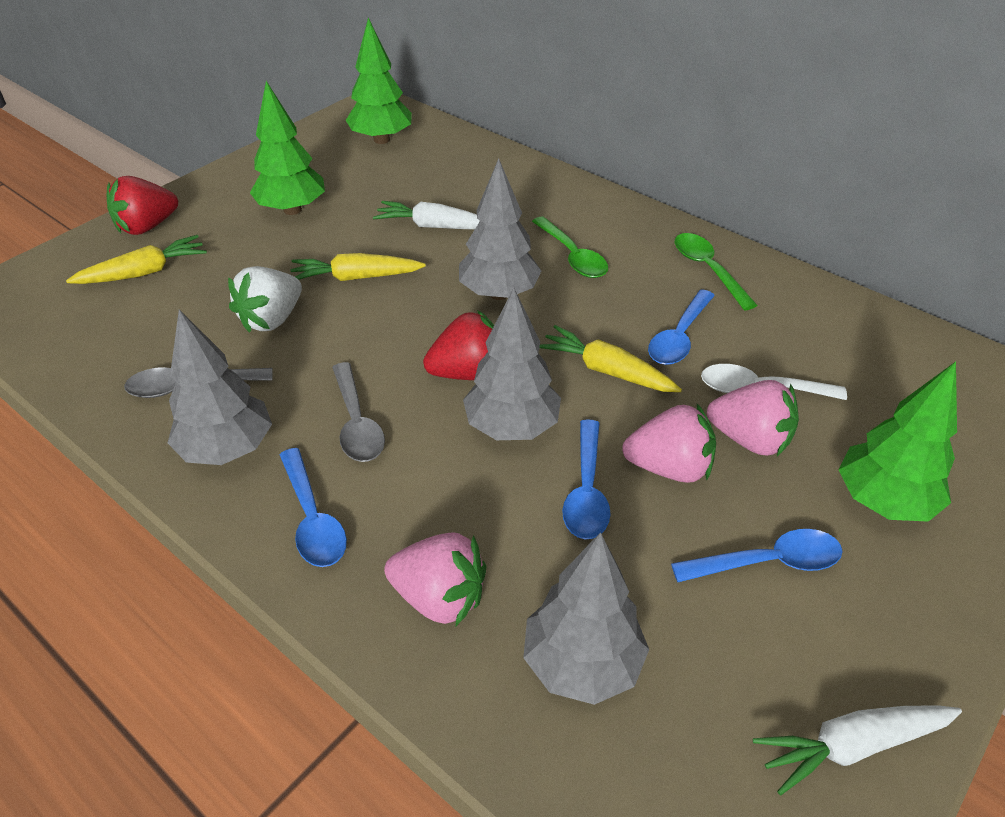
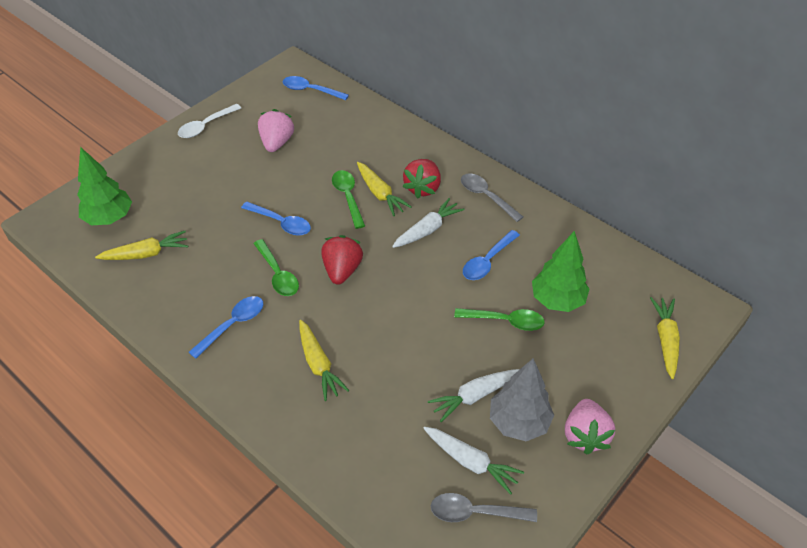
green spoon: 2 -> 3
green tree: 3 -> 2
grey tree: 4 -> 1
pink strawberry: 3 -> 2
white carrot: 2 -> 3
white strawberry: 1 -> 0
yellow carrot: 3 -> 4

